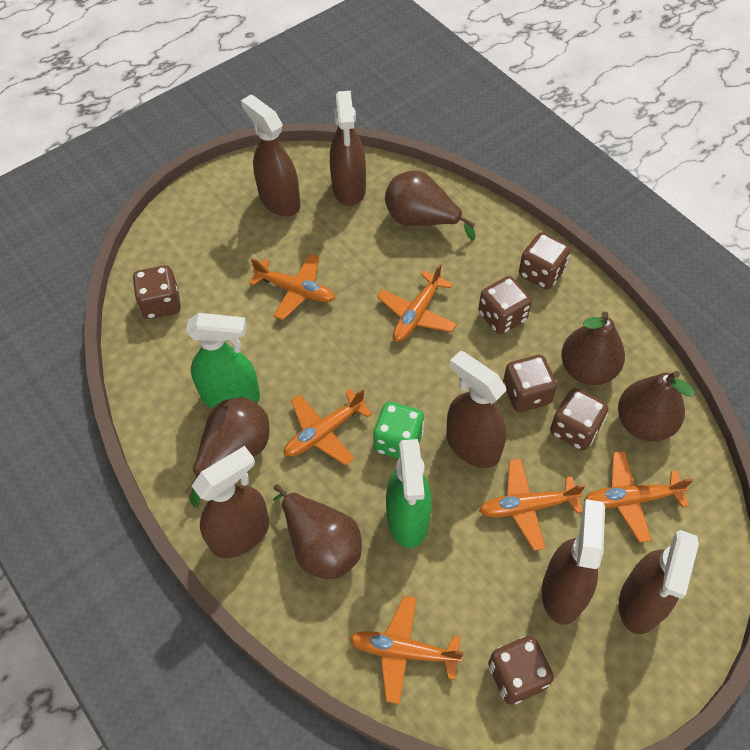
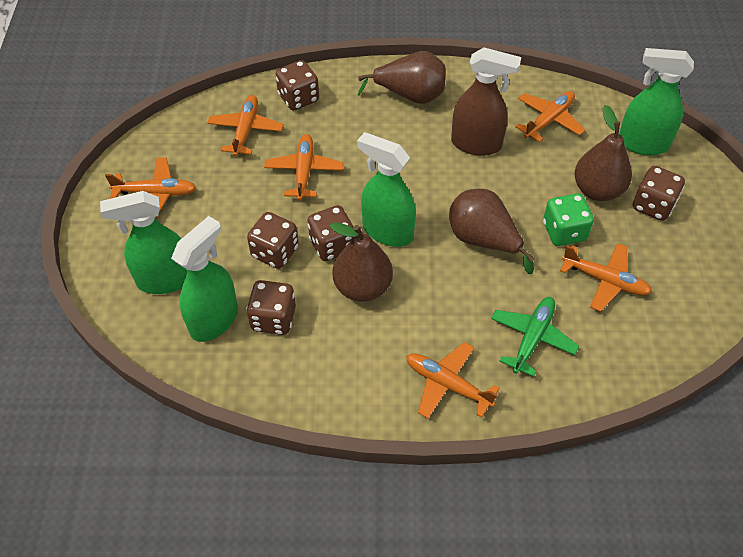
brown dice: 6 -> 5
brown pear: 5 -> 4
brown spray bottle: 6 -> 1
green plane: 0 -> 1
green spray bottle: 2 -> 4

